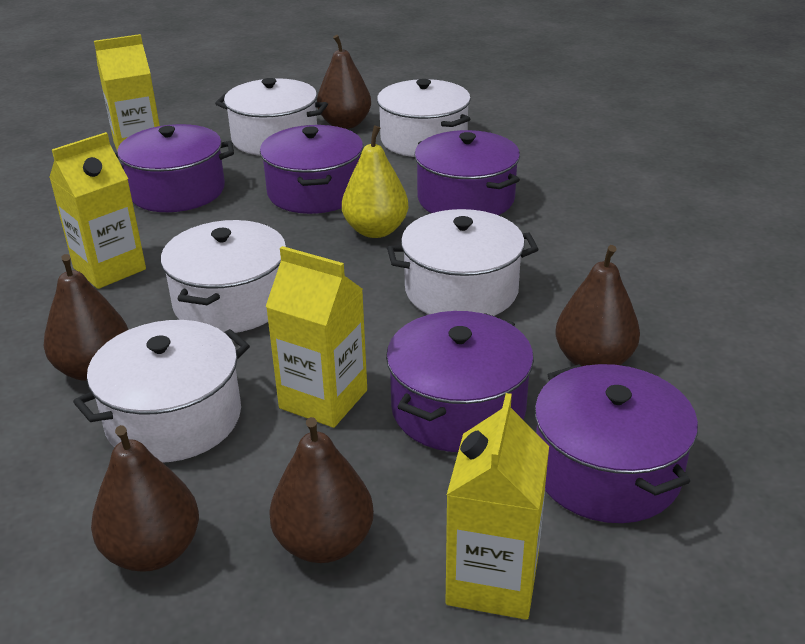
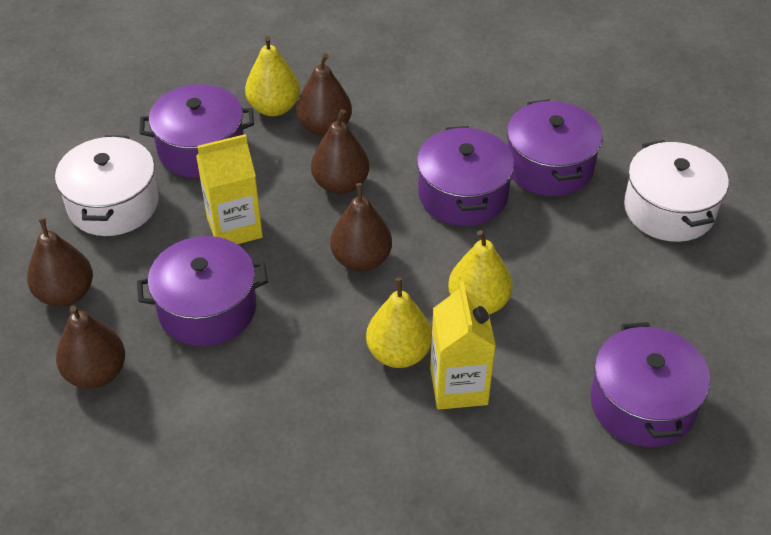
white pot: 5 -> 2
yellow carton: 4 -> 2
yellow pear: 1 -> 3

